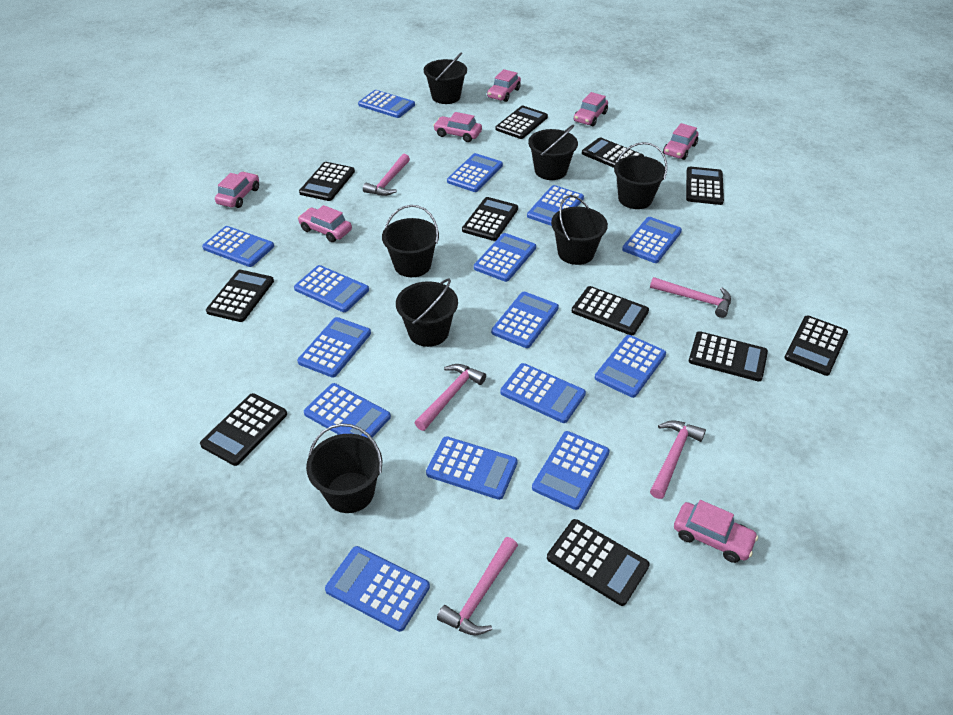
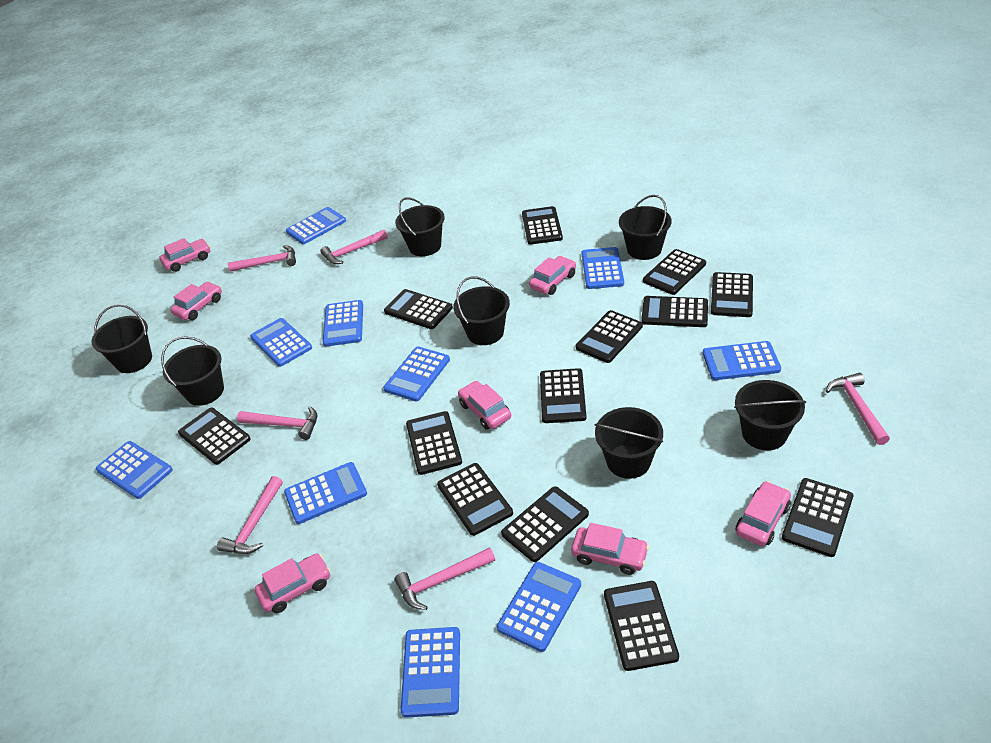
black calculator: 11 -> 13
blue calculator: 15 -> 10
pink hammer: 5 -> 6

